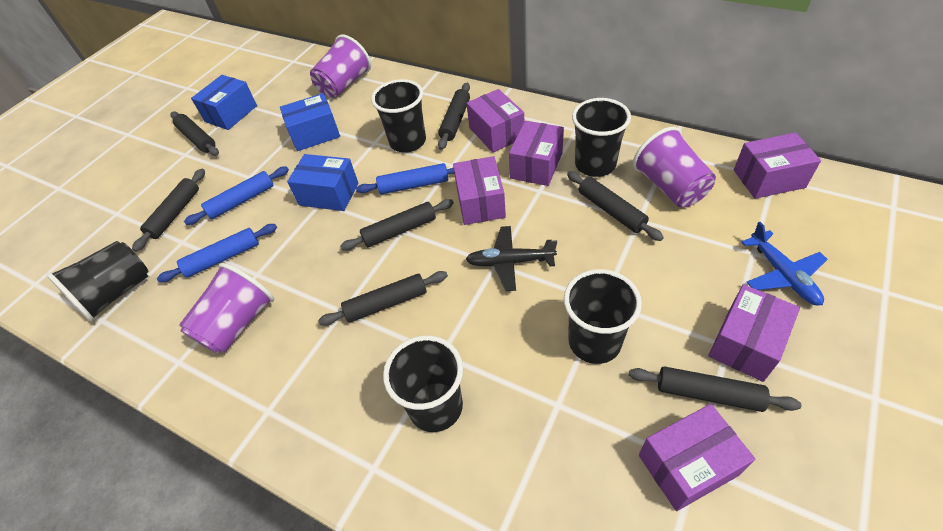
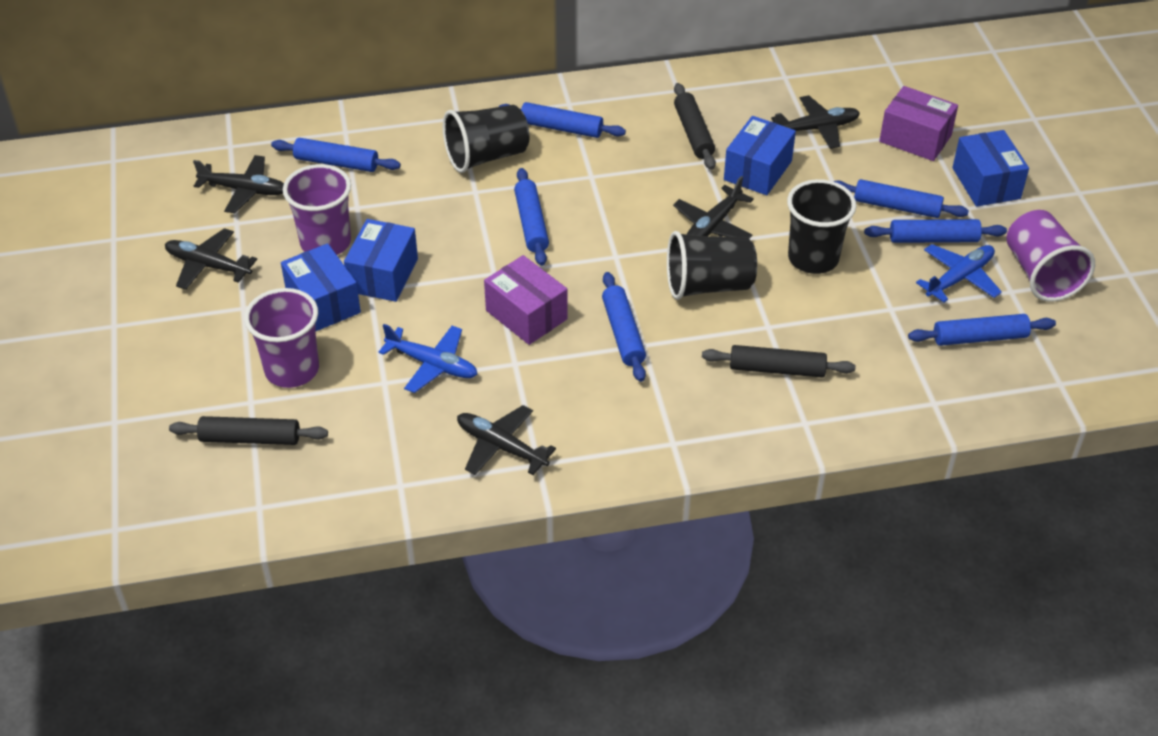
black cup: 5 -> 3
black plane: 1 -> 5
black rolling pin: 7 -> 3
blue box: 3 -> 4
blue plane: 1 -> 2
blue rolling pin: 3 -> 7
purple box: 6 -> 2

